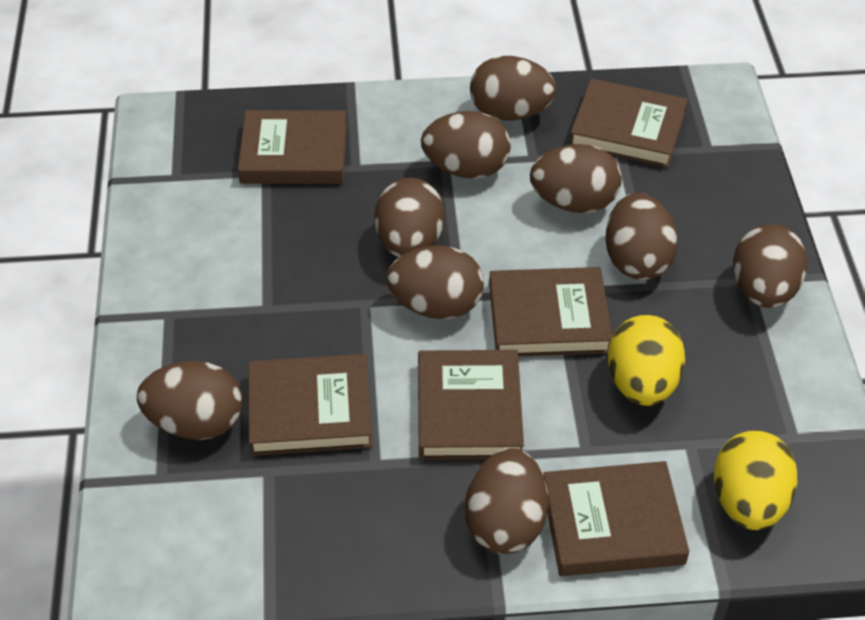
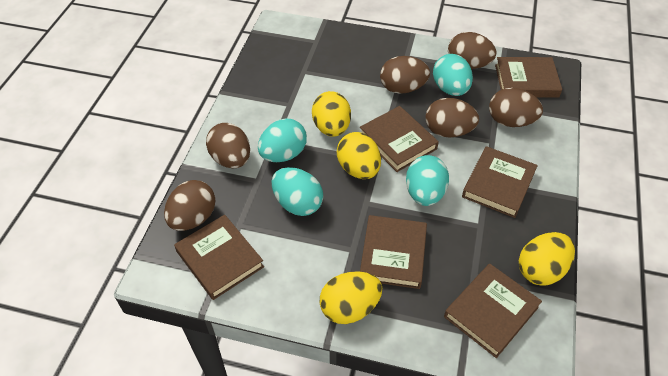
brown egg: 9 -> 6
turquoise egg: 0 -> 4
yellow egg: 2 -> 4

